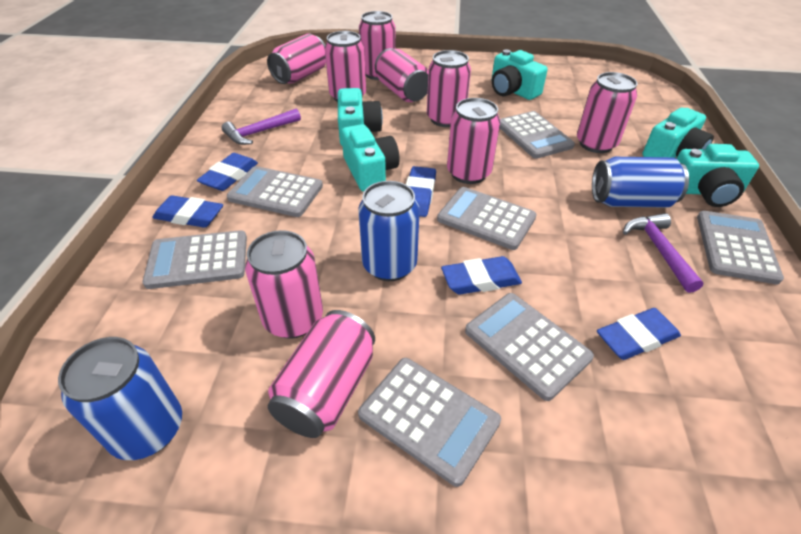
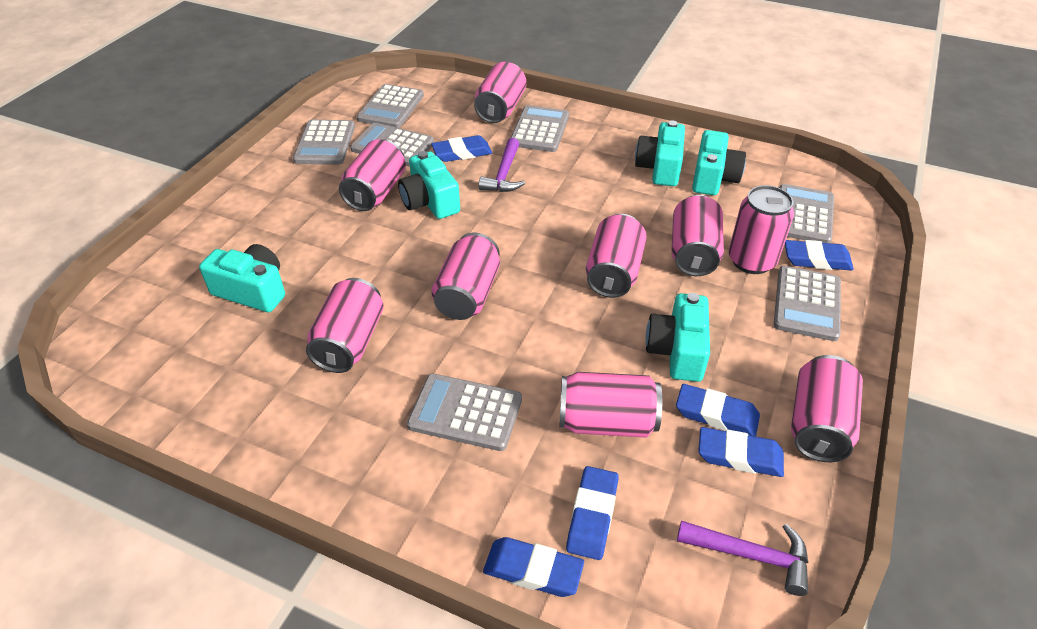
blue can: 3 -> 0
blue eraser: 5 -> 6

